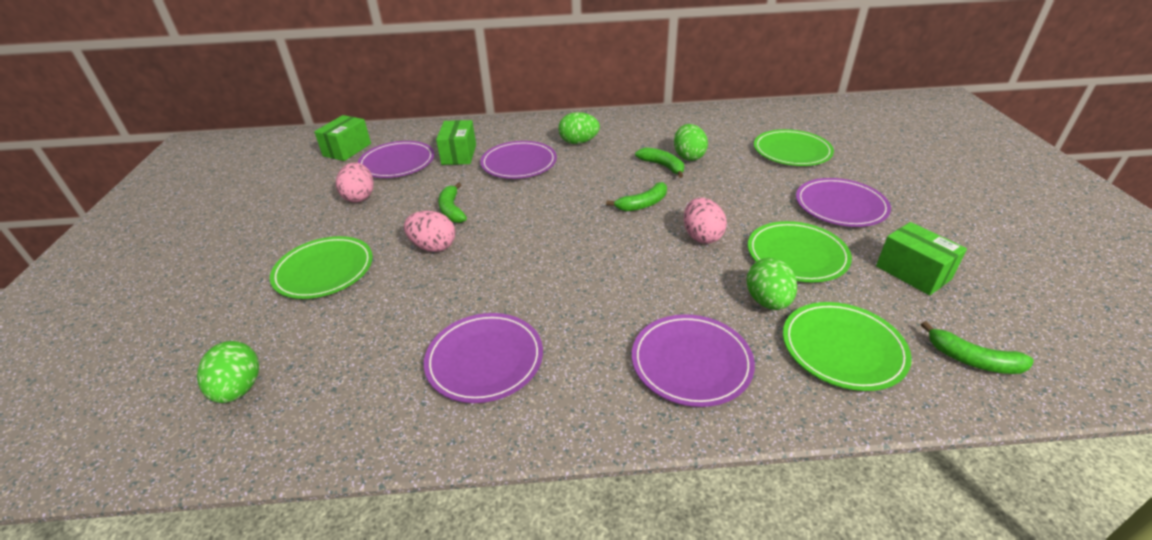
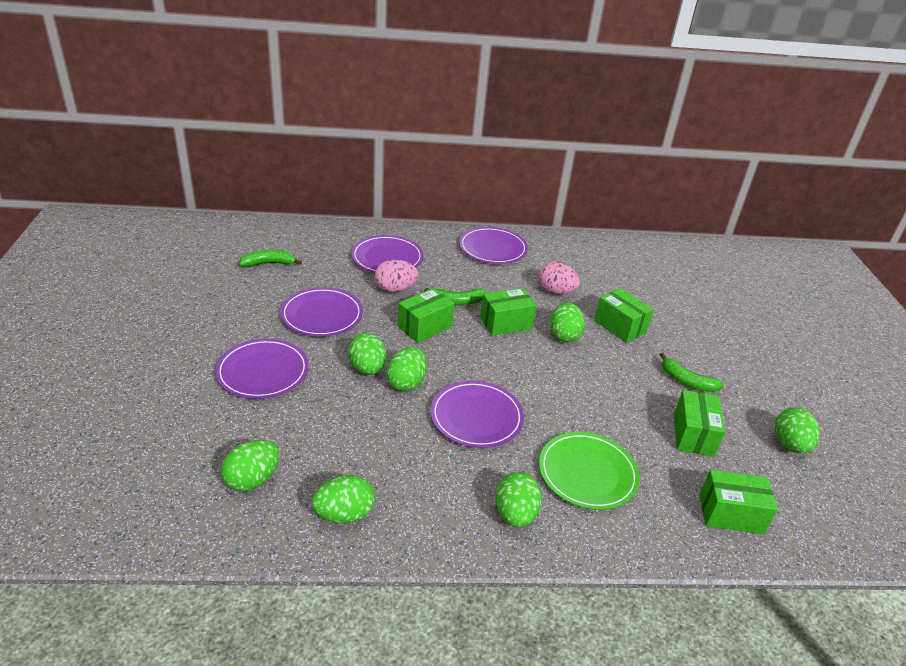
green banana: 4 -> 3
green box: 3 -> 5
green egg: 4 -> 7
green plate: 4 -> 1
pink egg: 3 -> 2

